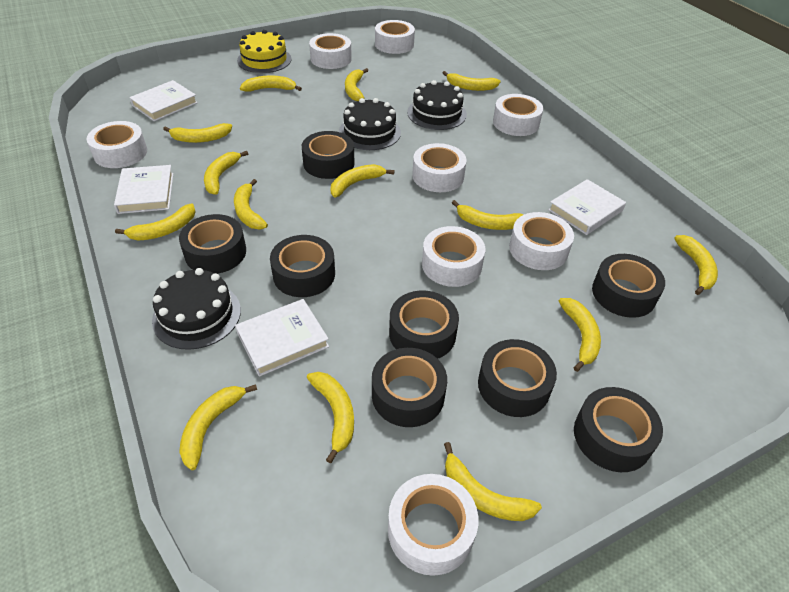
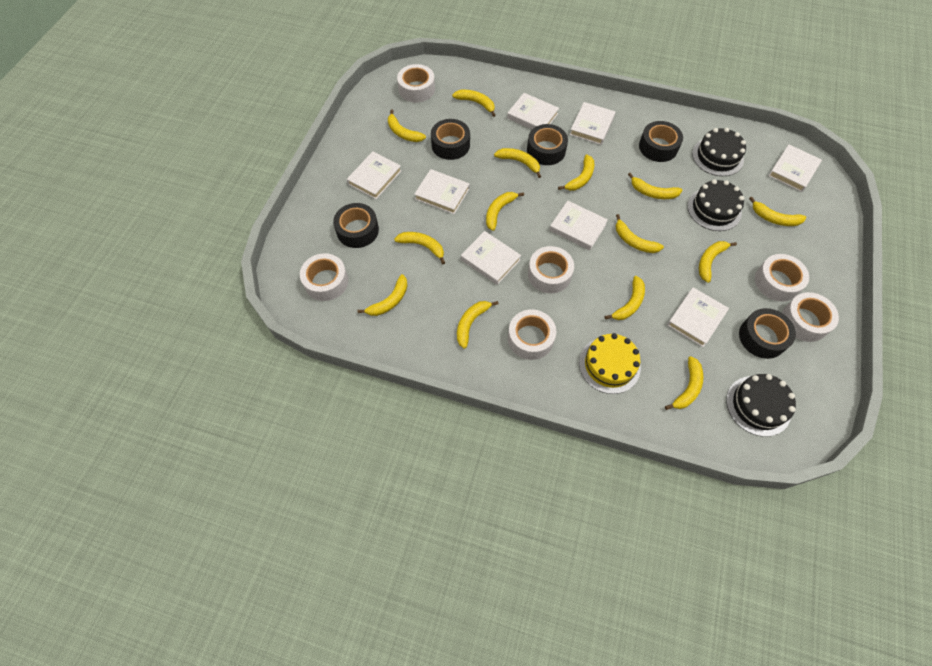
black tape: 8 -> 5
white book: 4 -> 8
white tape: 8 -> 6

